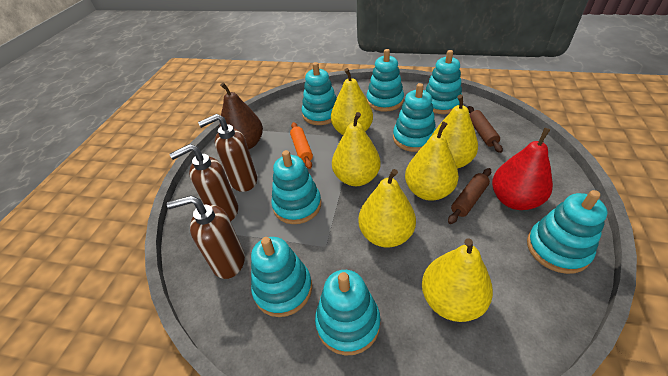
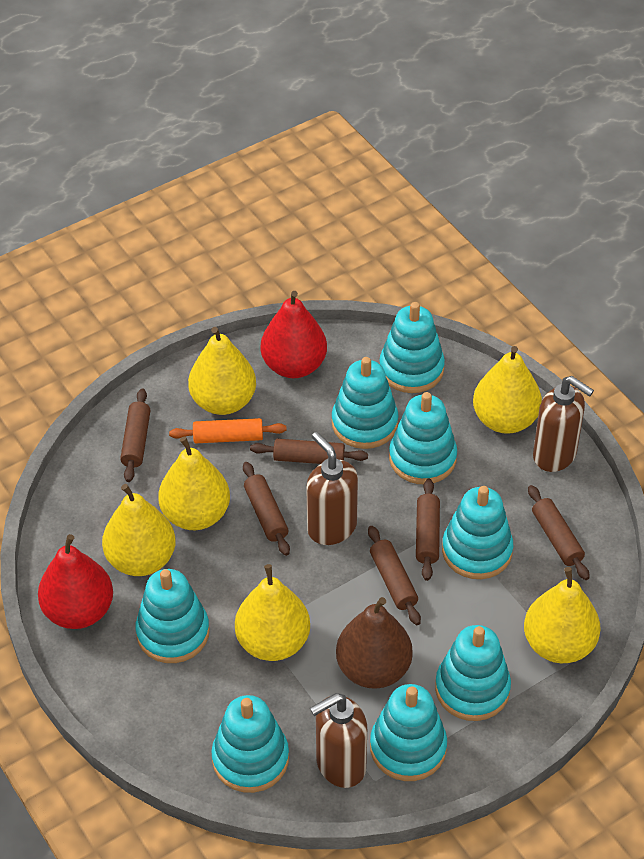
brown rolling pin: 2 -> 6
red pear: 1 -> 2

